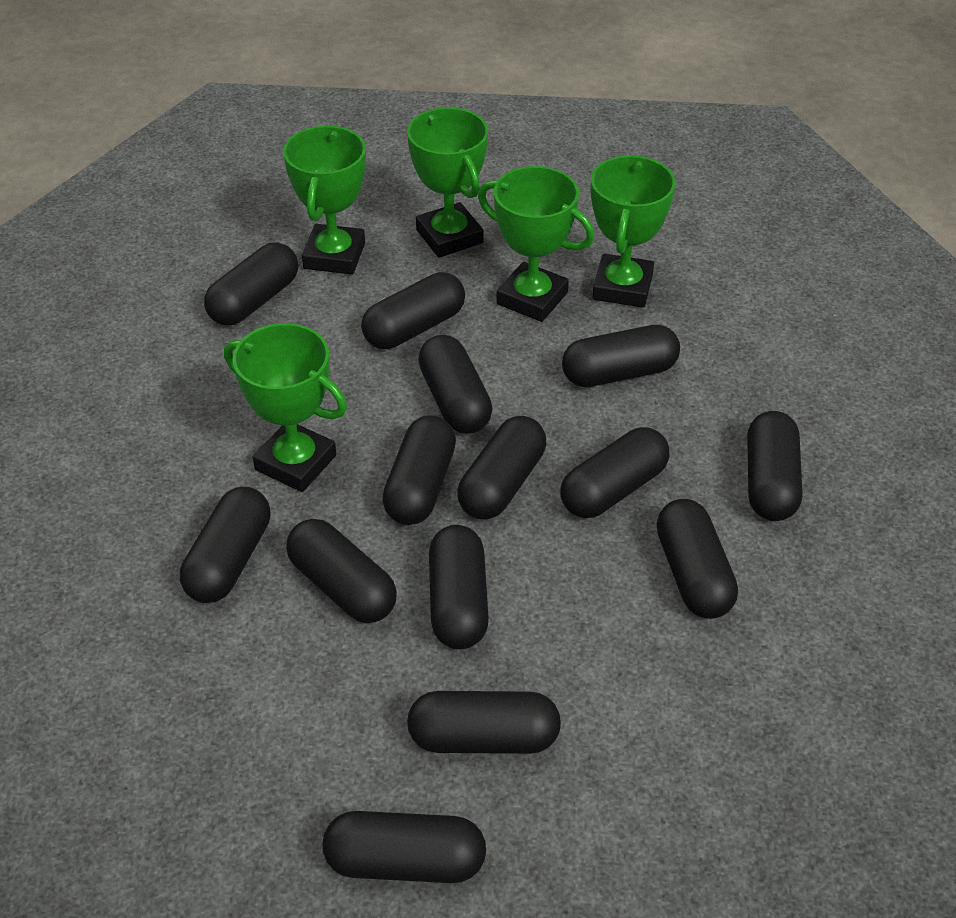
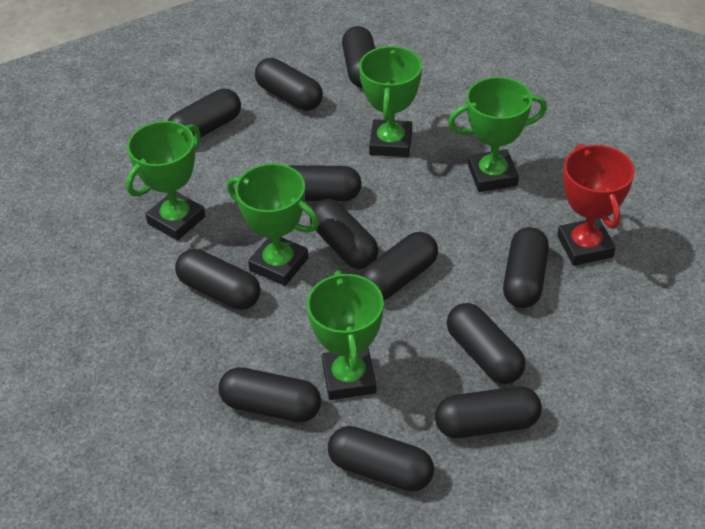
black capsule: 14 -> 12
red trophy: 0 -> 1

